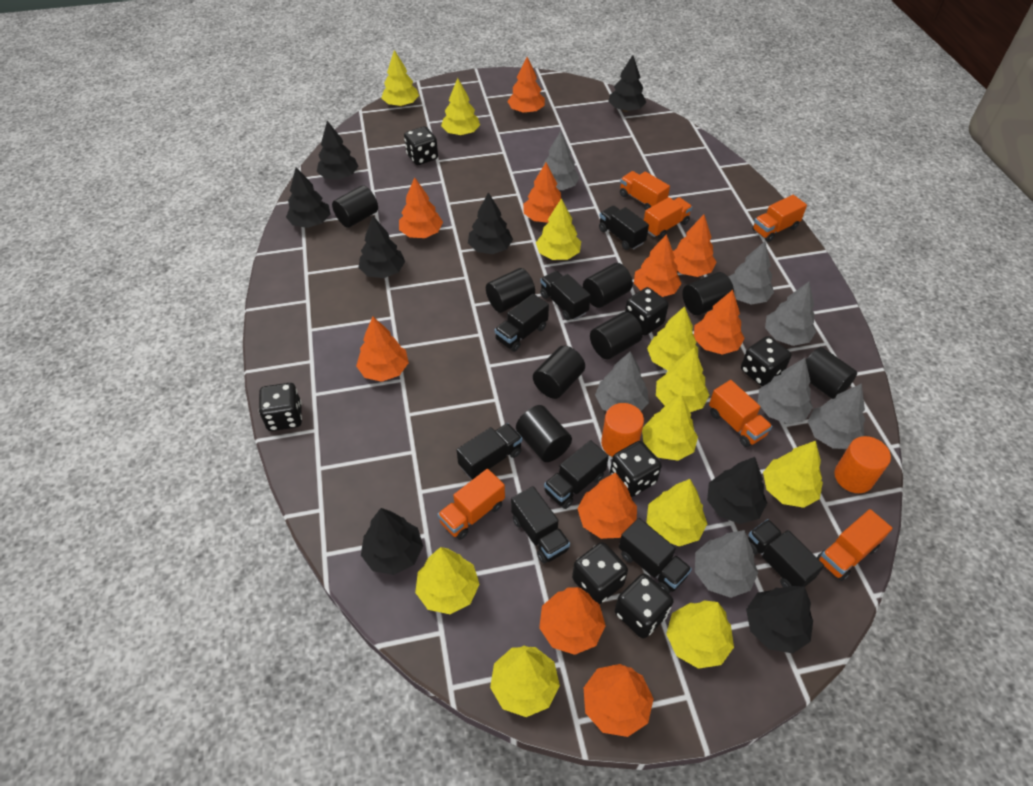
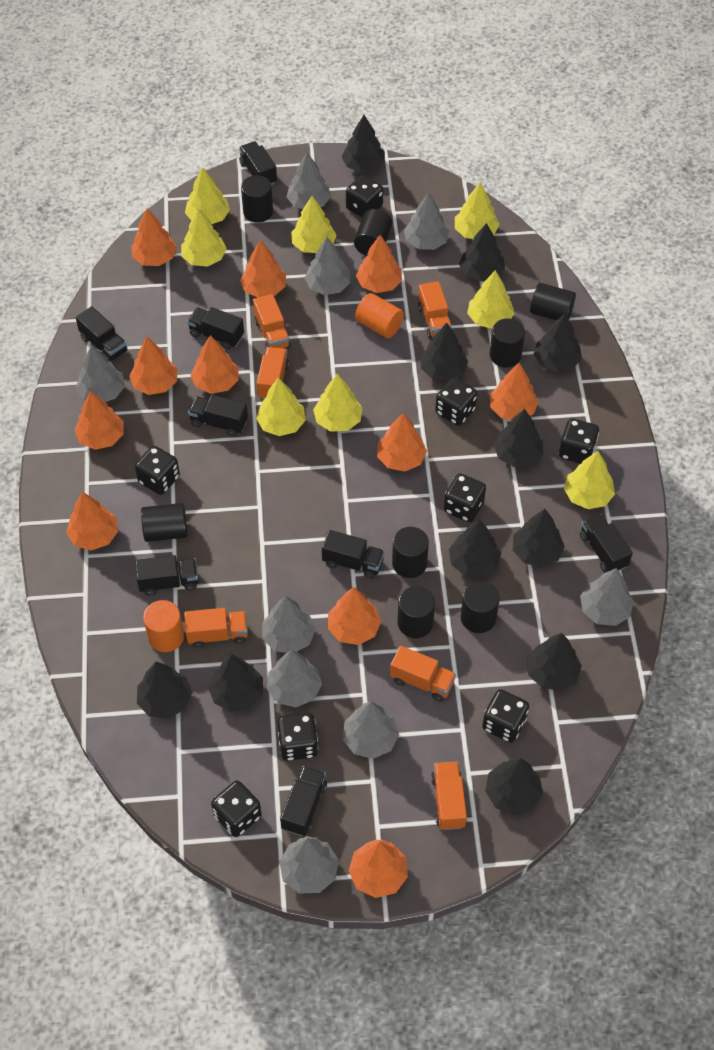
black dice: 7 -> 8
black tree: 8 -> 11
grey tree: 7 -> 9
orange tree: 10 -> 11
yellow tree: 11 -> 8

